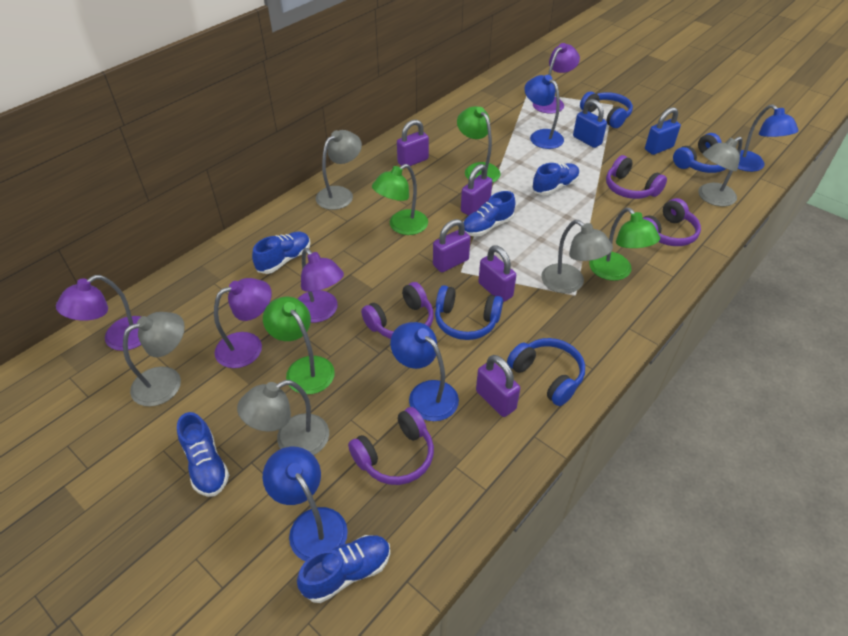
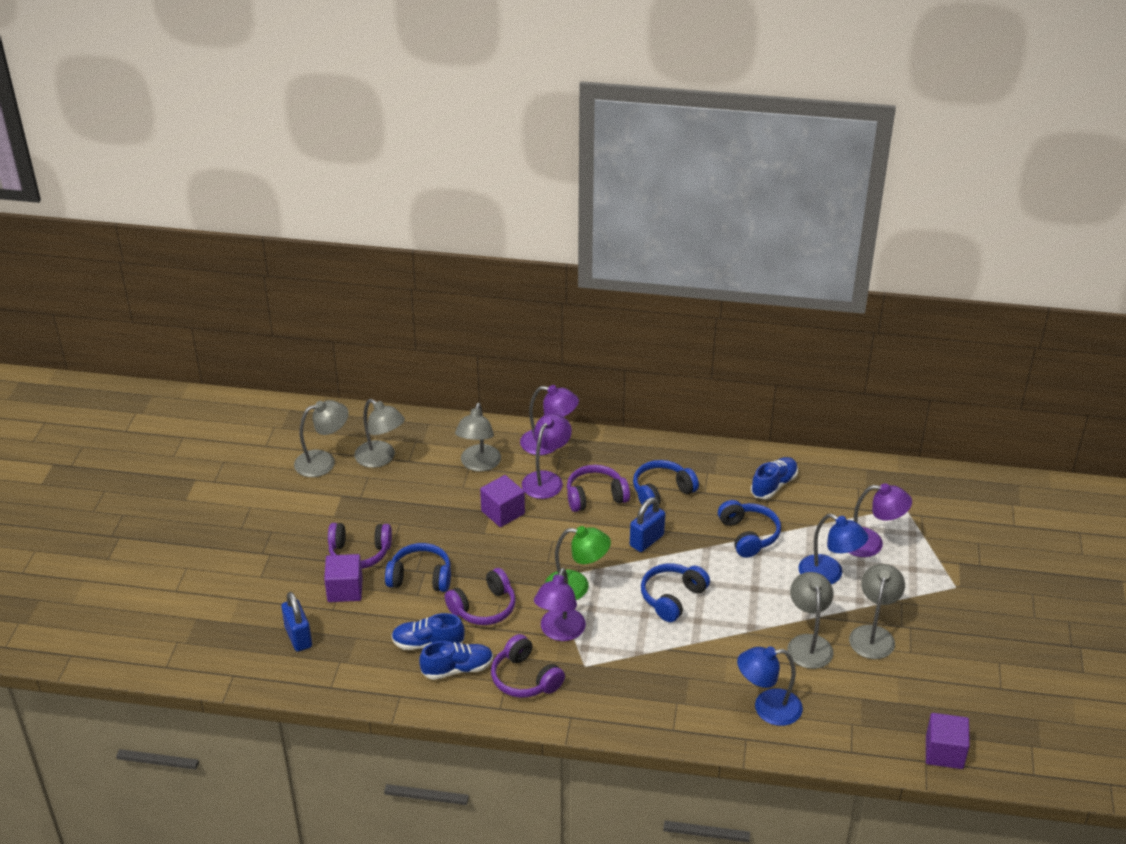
blue lamp: 4 -> 2
blue shoe: 5 -> 3
green lamp: 4 -> 1
purple cube: 0 -> 3
purple padlock: 5 -> 0

